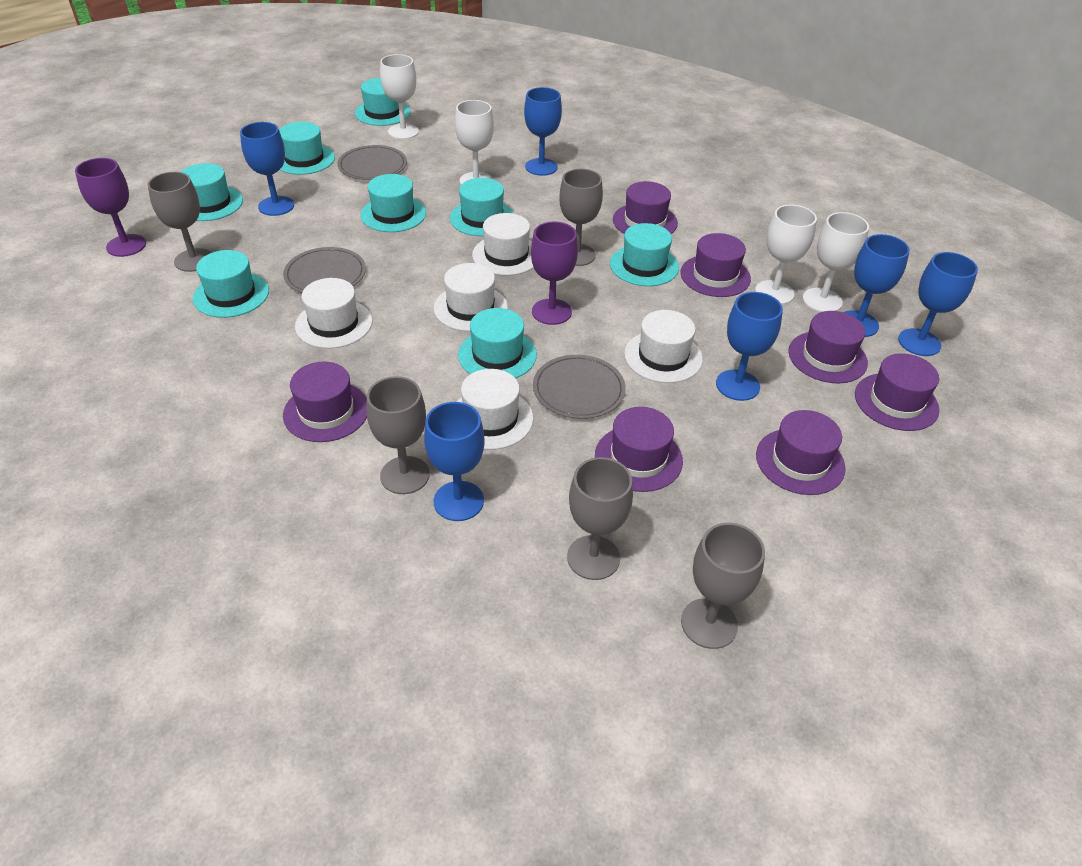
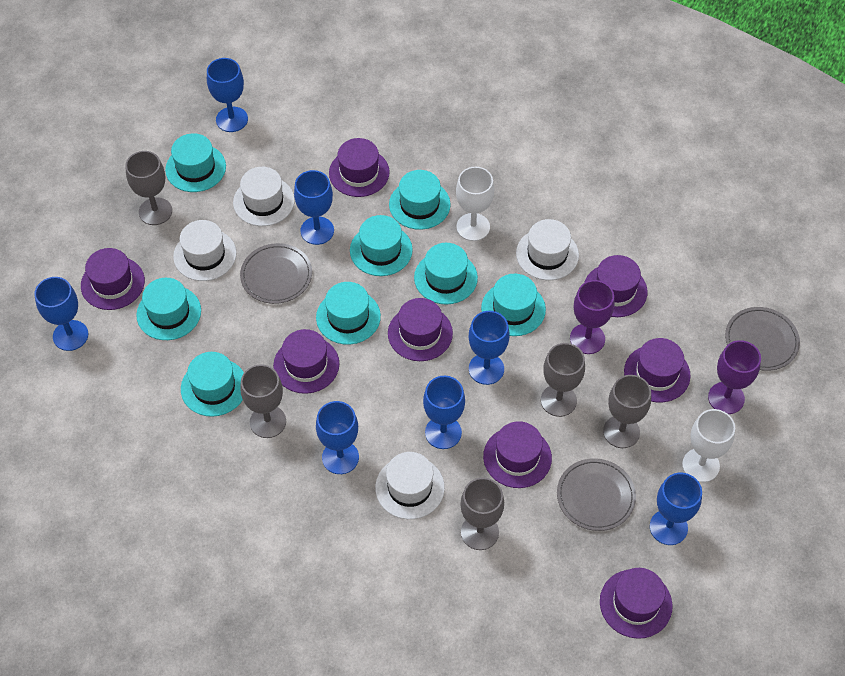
blue goblet: 6 -> 7
purple hat: 7 -> 8
white goblet: 4 -> 2
white hat: 5 -> 4

